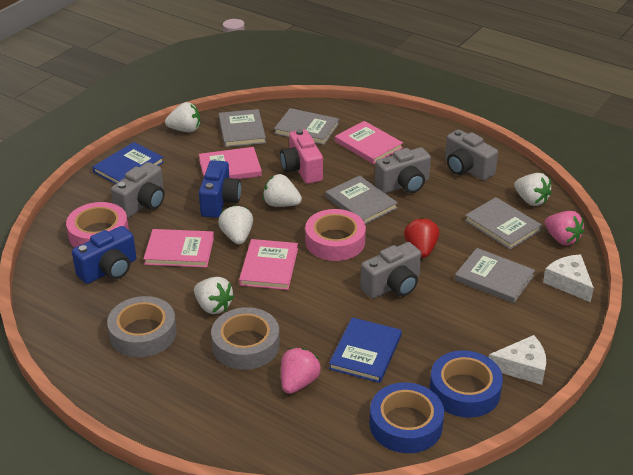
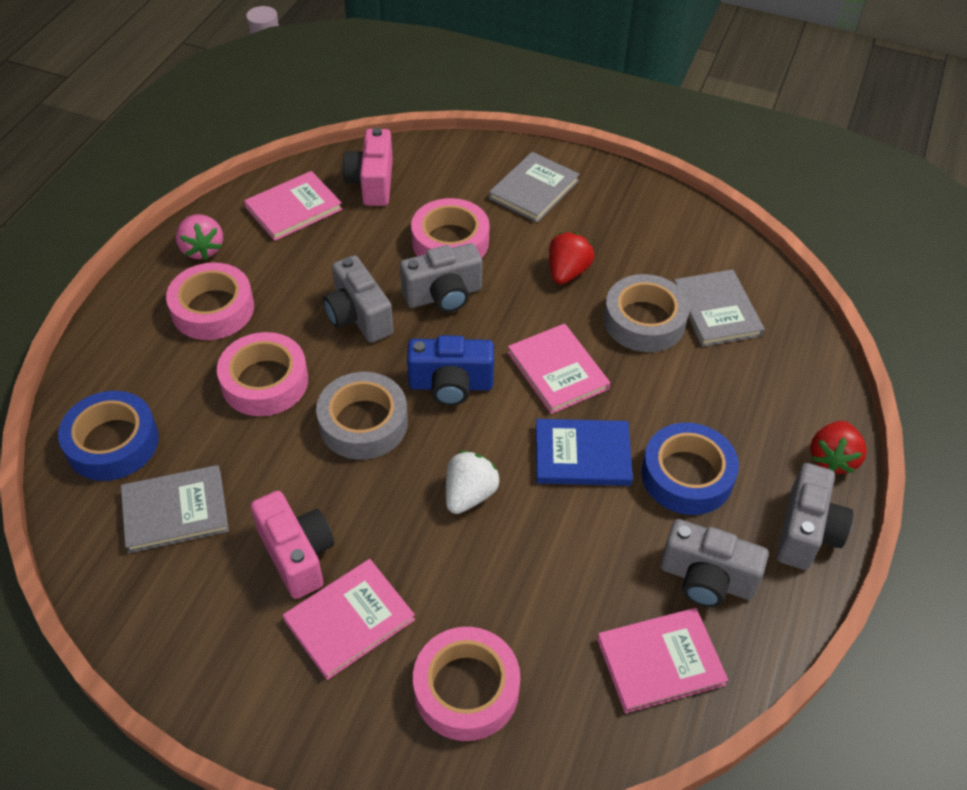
blue book: 2 -> 1
blue camera: 2 -> 1
grey book: 5 -> 3
pink camera: 1 -> 2
pink strawberry: 2 -> 1
pink tape: 2 -> 4
red strawberry: 1 -> 2
white cheese: 2 -> 0
white strawberry: 5 -> 1

